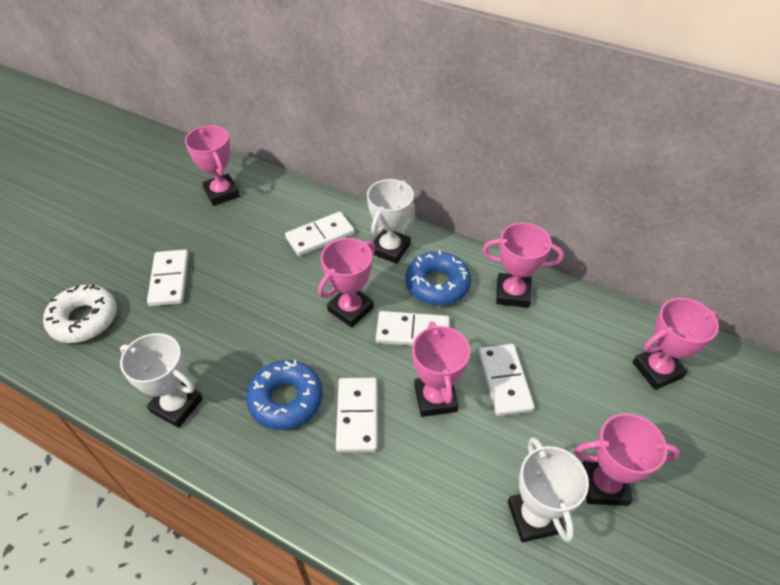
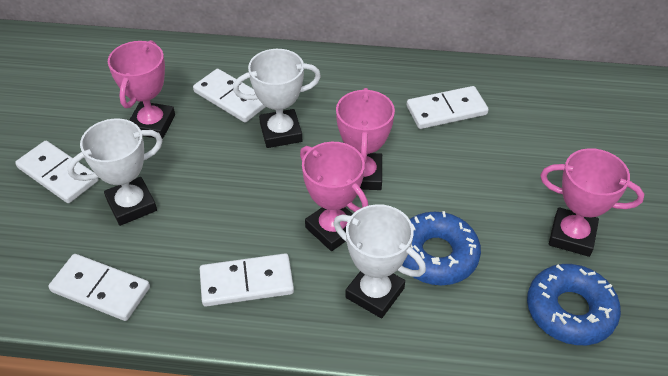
pink trophy: 6 -> 4
white donut: 1 -> 0

